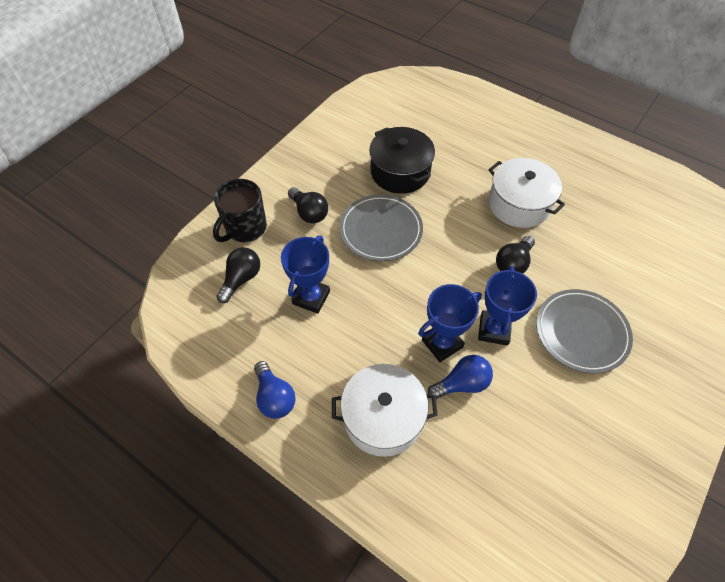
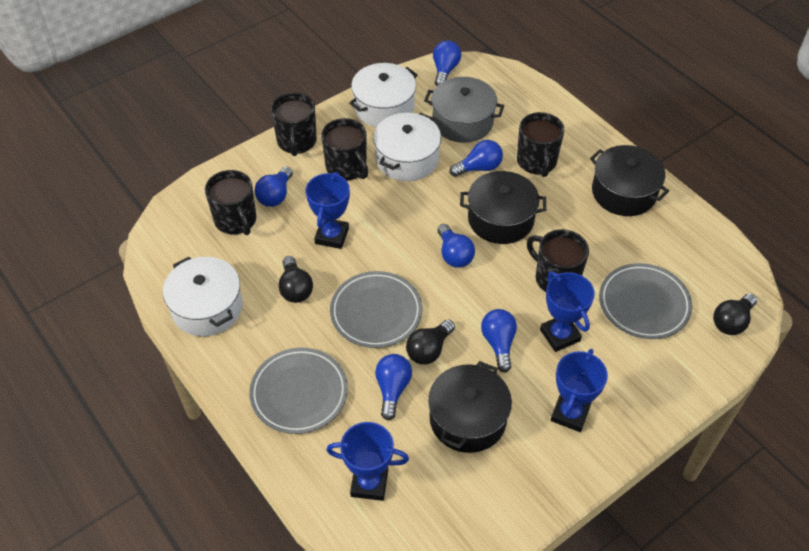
black mug: 1 -> 5
black pot: 1 -> 3
blue light bulb: 2 -> 6
blue trophy: 3 -> 4
grey plate: 2 -> 3
grey pot: 0 -> 1
white pot: 2 -> 3

